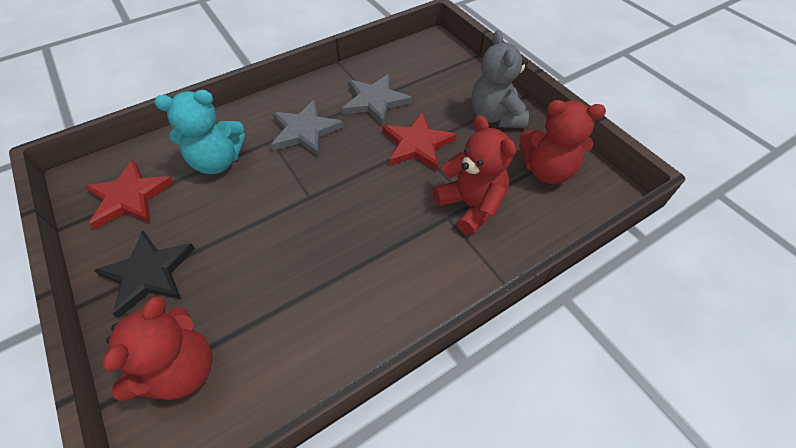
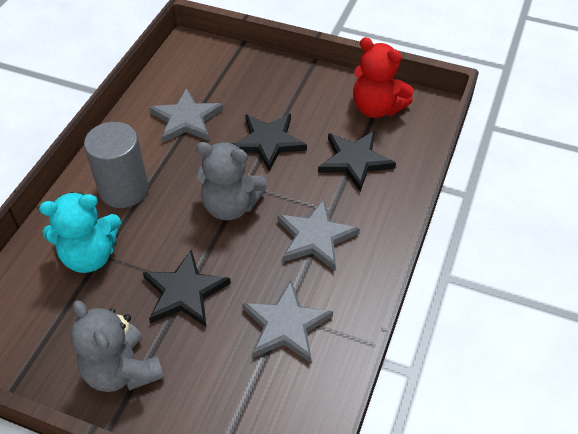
black star: 1 -> 3
grey cylinder: 0 -> 1
grey star: 2 -> 3
grey teddy bear: 1 -> 2
red star: 2 -> 0
red teddy bear: 3 -> 1

